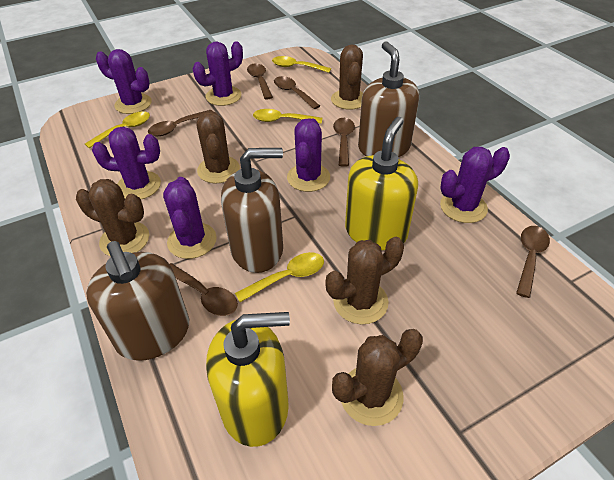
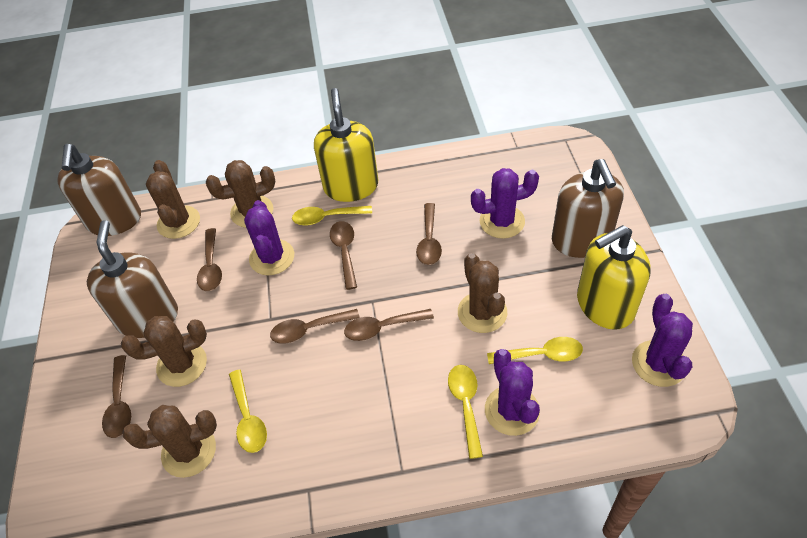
purple cactus: 6 -> 4

